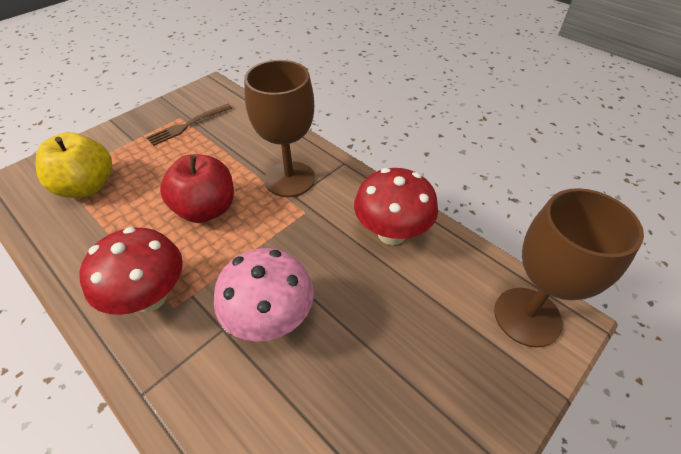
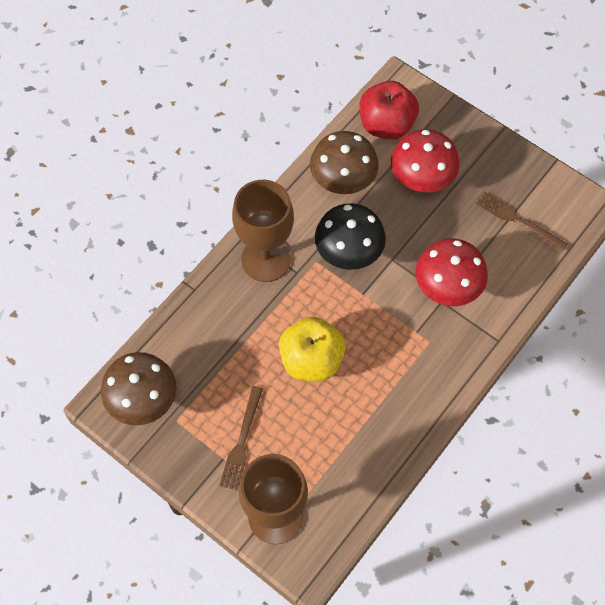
black mushroom: 0 -> 1
brown fork: 1 -> 2
brown mushroom: 0 -> 2
pink mushroom: 1 -> 0

